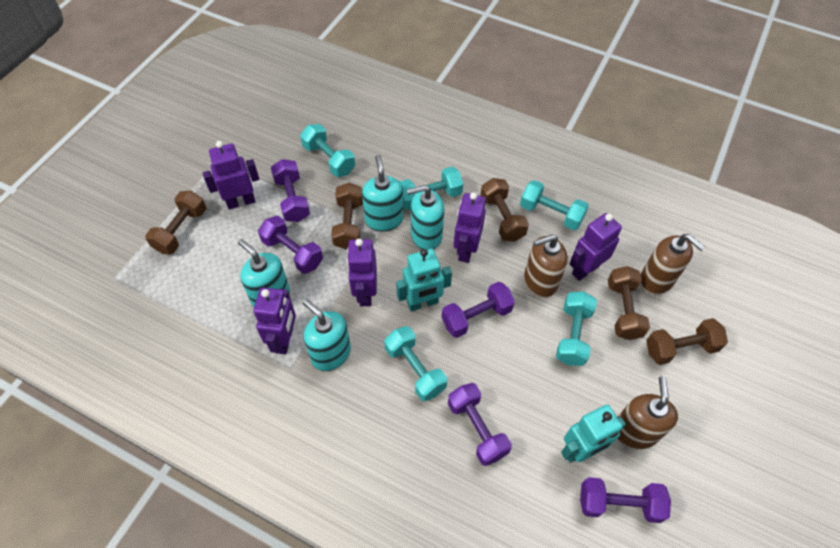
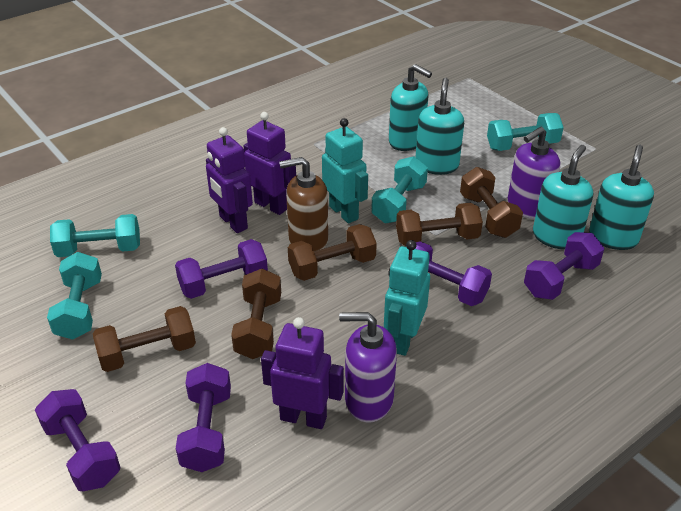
brown soap dispenser: 3 -> 1
purple robot: 5 -> 3
purple soap dispenser: 0 -> 2
turquoise dumbbell: 5 -> 4

